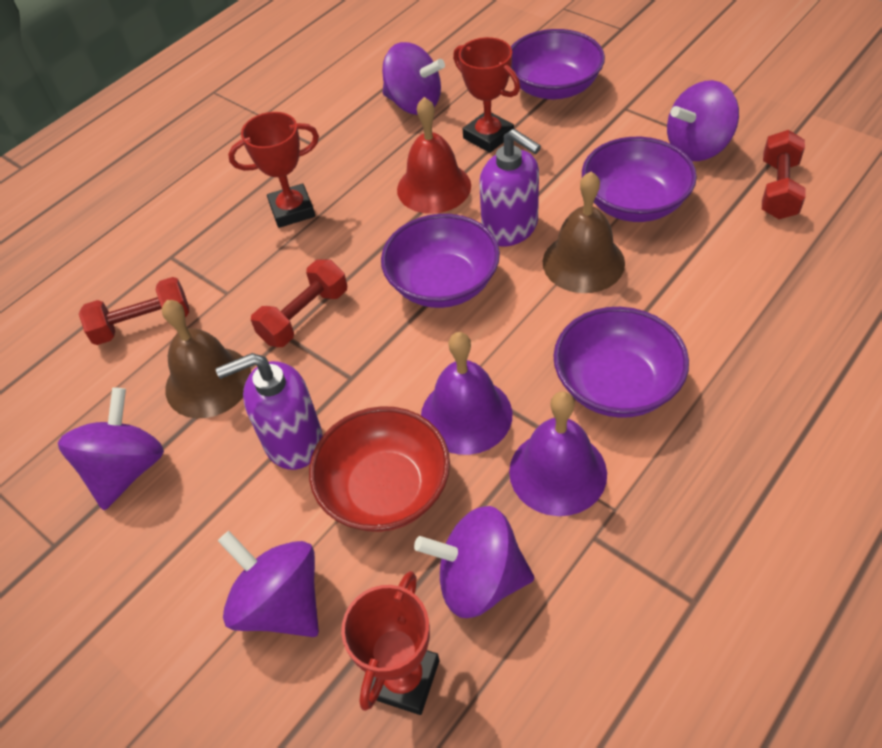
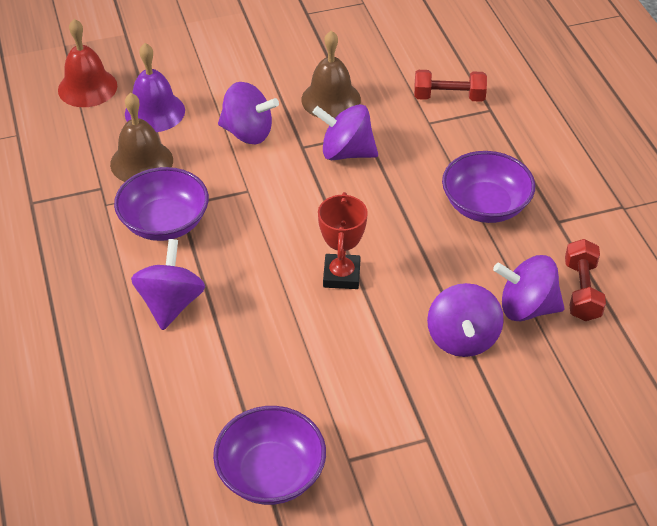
purple bell: 2 -> 1
purple bowl: 4 -> 3
purple soap dispenser: 2 -> 0
red bowl: 1 -> 0
red dumbbell: 3 -> 2
red trophy: 3 -> 1

